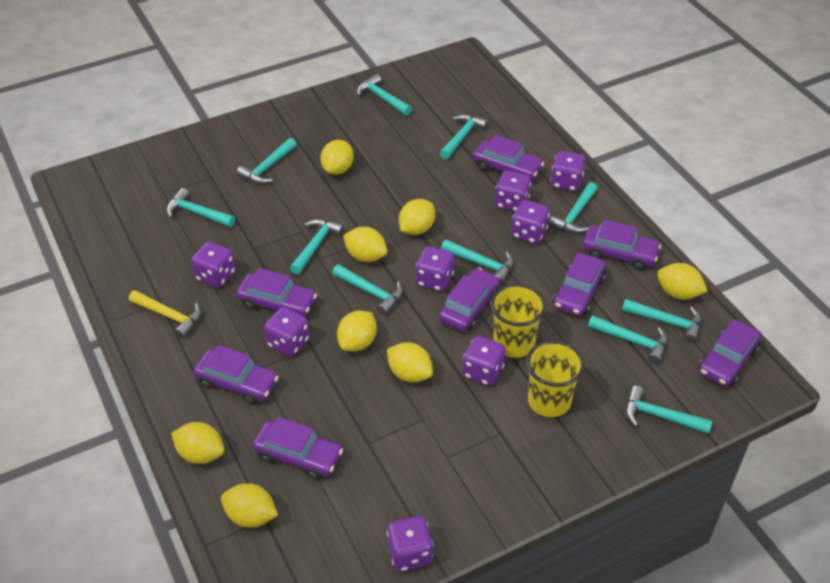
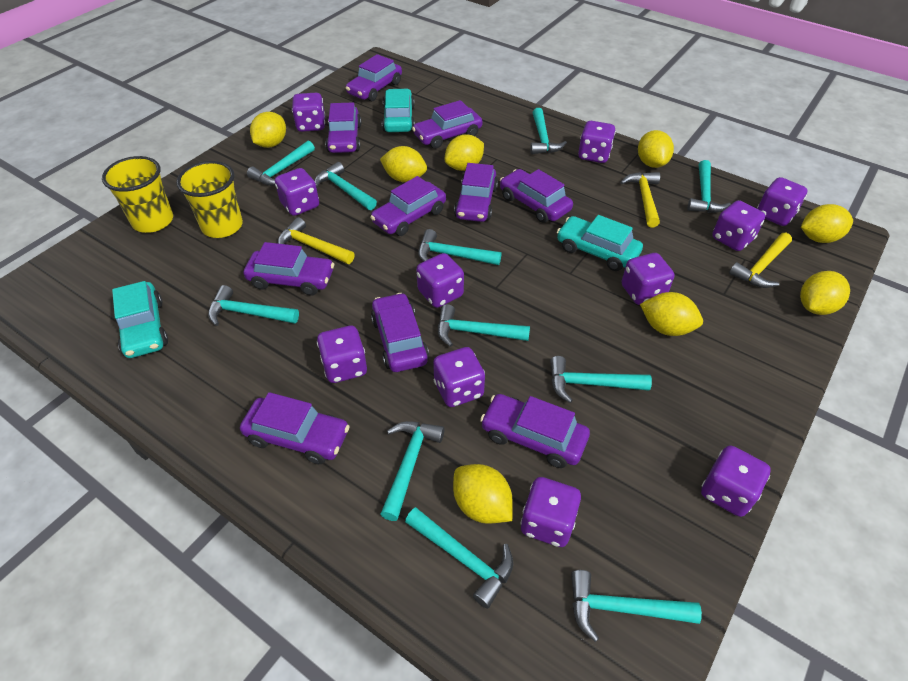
purple car: 8 -> 10
purple dice: 8 -> 11
turquoise car: 0 -> 3
yellow hammer: 1 -> 3

